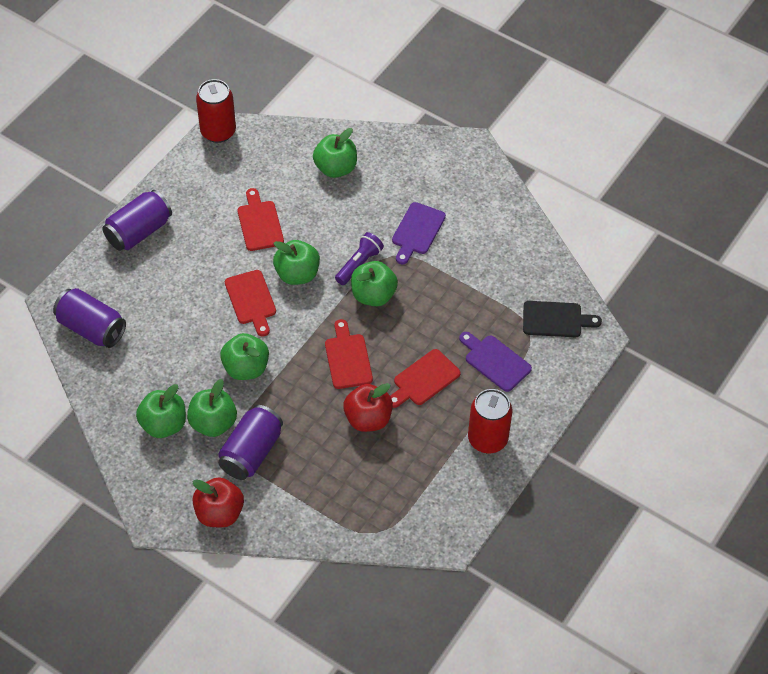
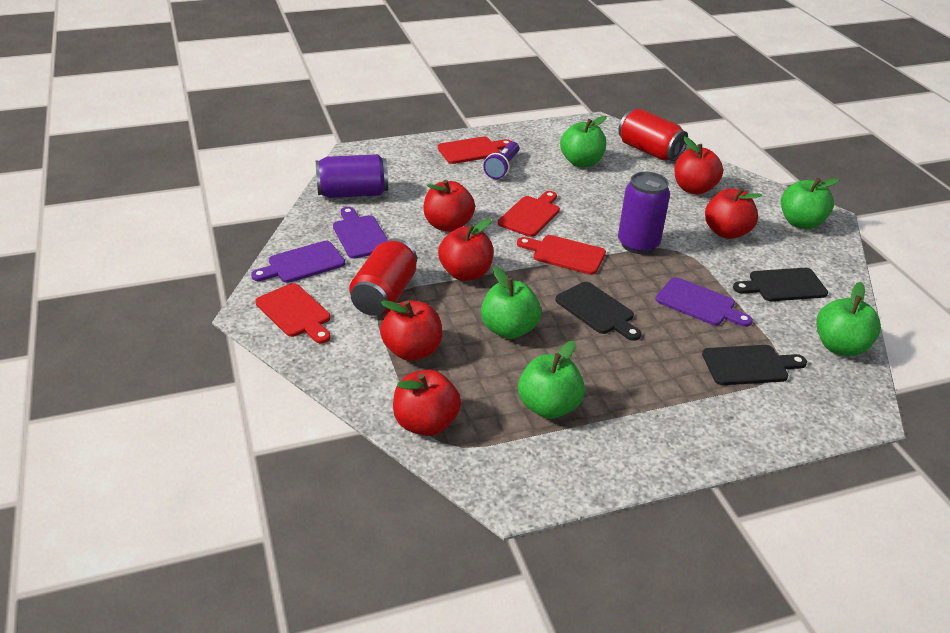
black cutting board: 1 -> 3
green apple: 6 -> 5
purple can: 3 -> 2
purple cutting board: 2 -> 3
red apple: 2 -> 6

